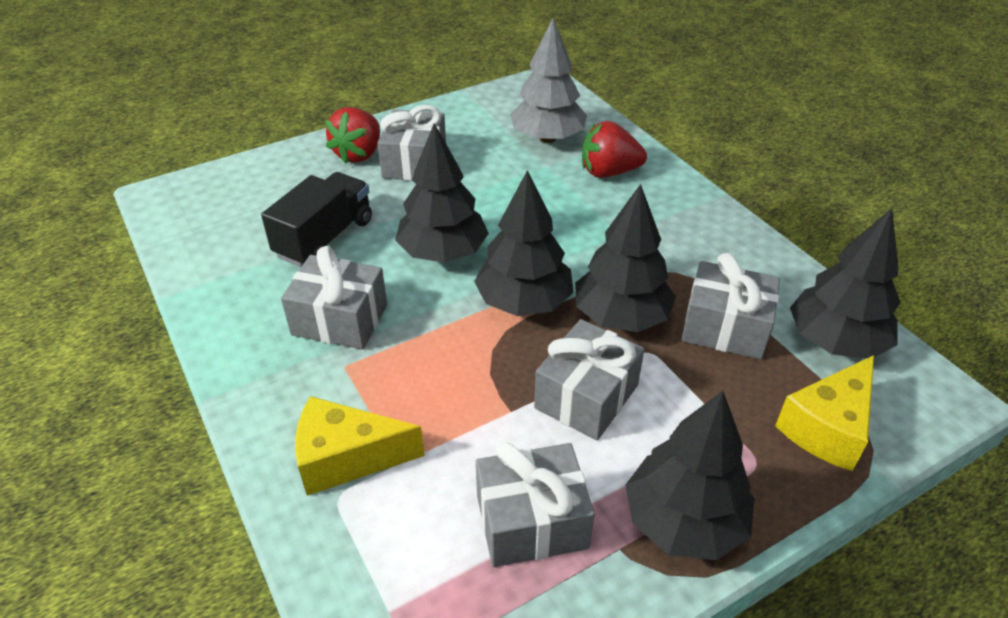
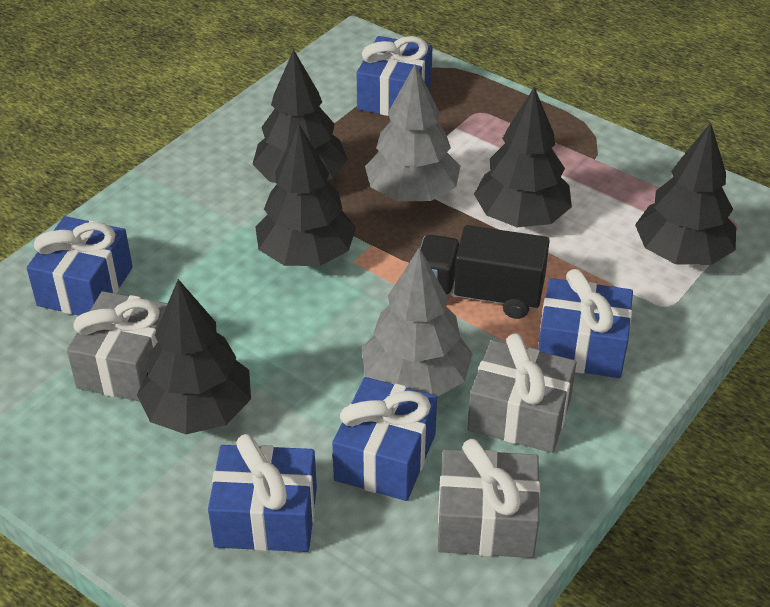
blue gift: 0 -> 5
grey gift: 5 -> 3
grey tree: 1 -> 2
red strawberry: 2 -> 0
yellow cheese: 2 -> 0

